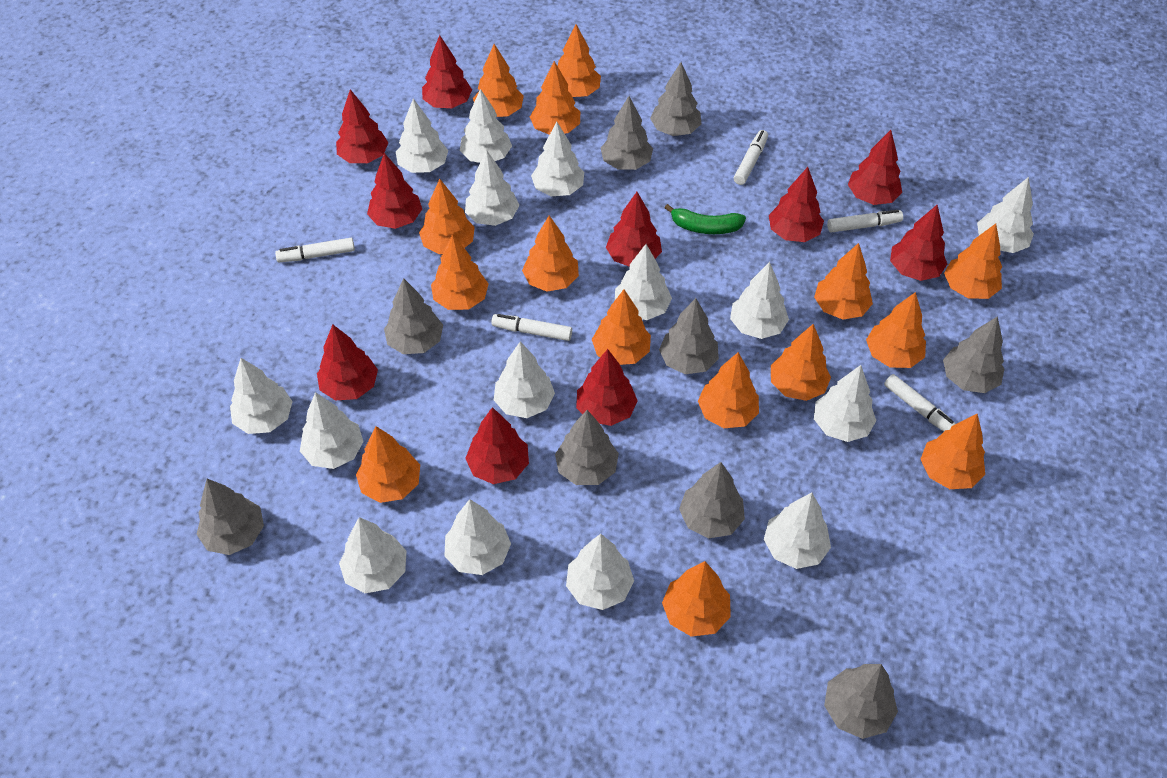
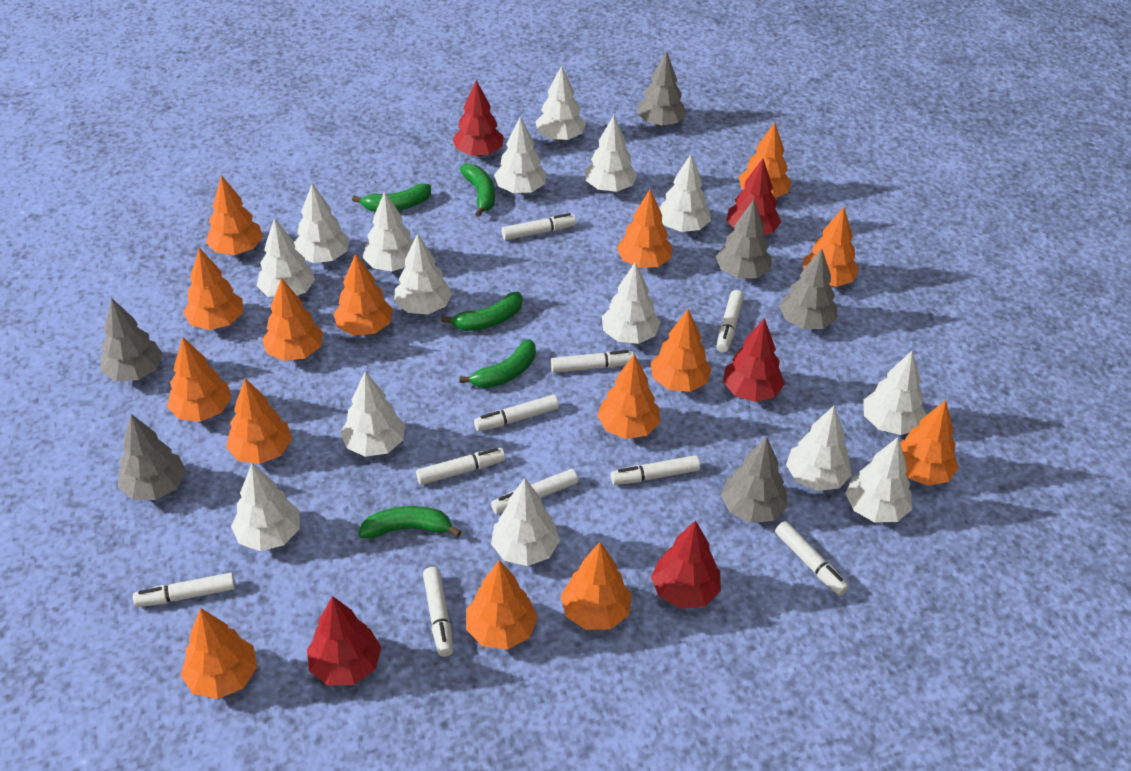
green banana: 1 -> 5
grey tree: 9 -> 6
red tree: 10 -> 5
white marker: 5 -> 10

